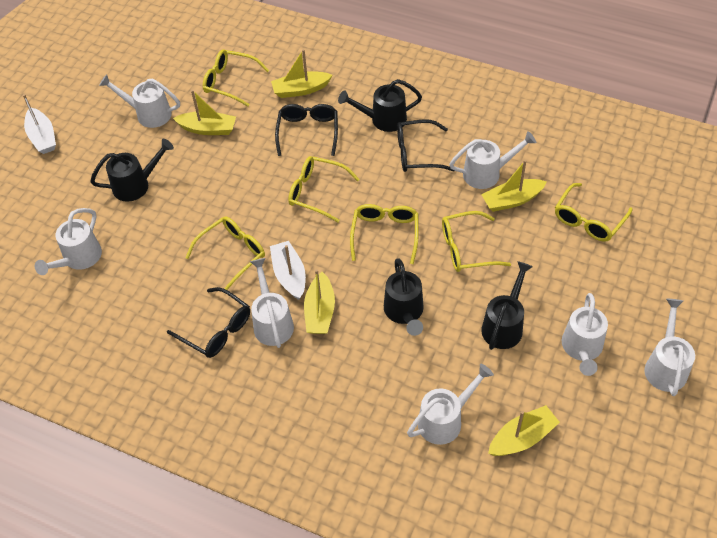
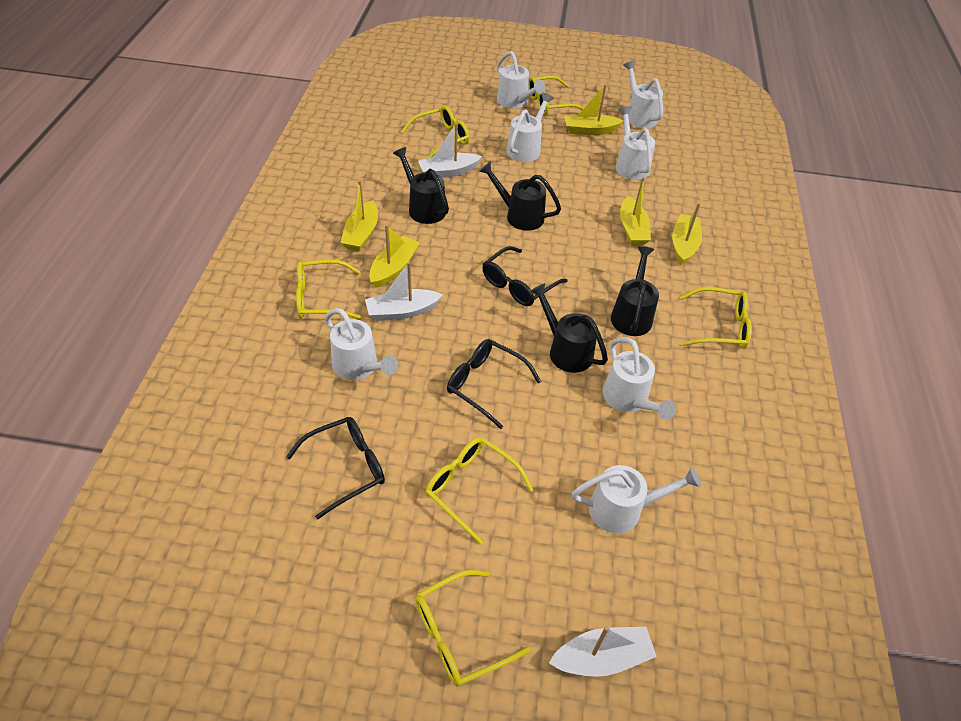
white boat: 2 -> 3

